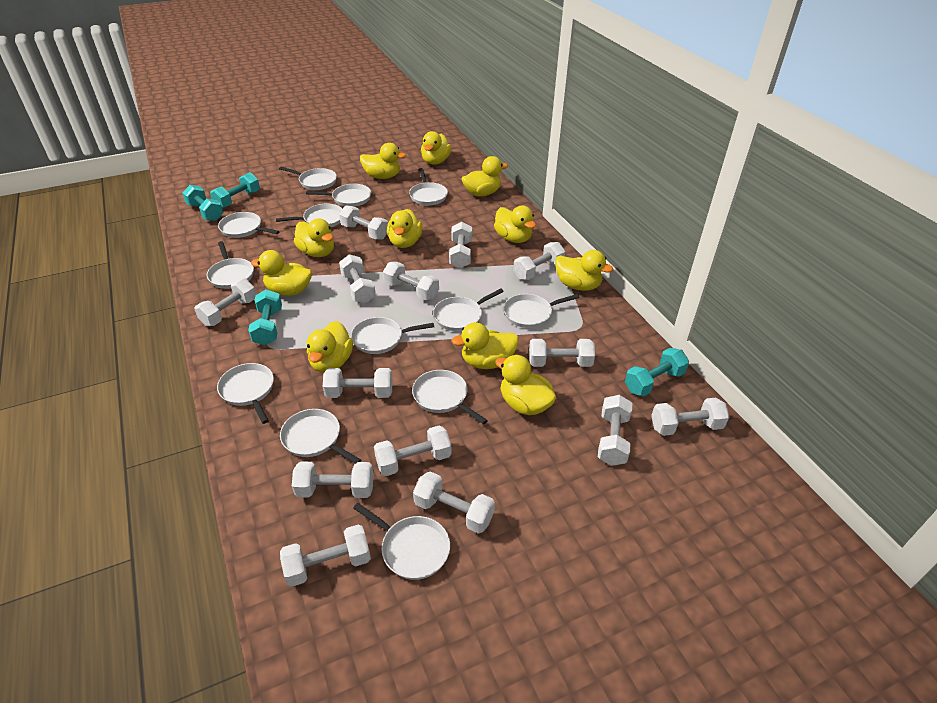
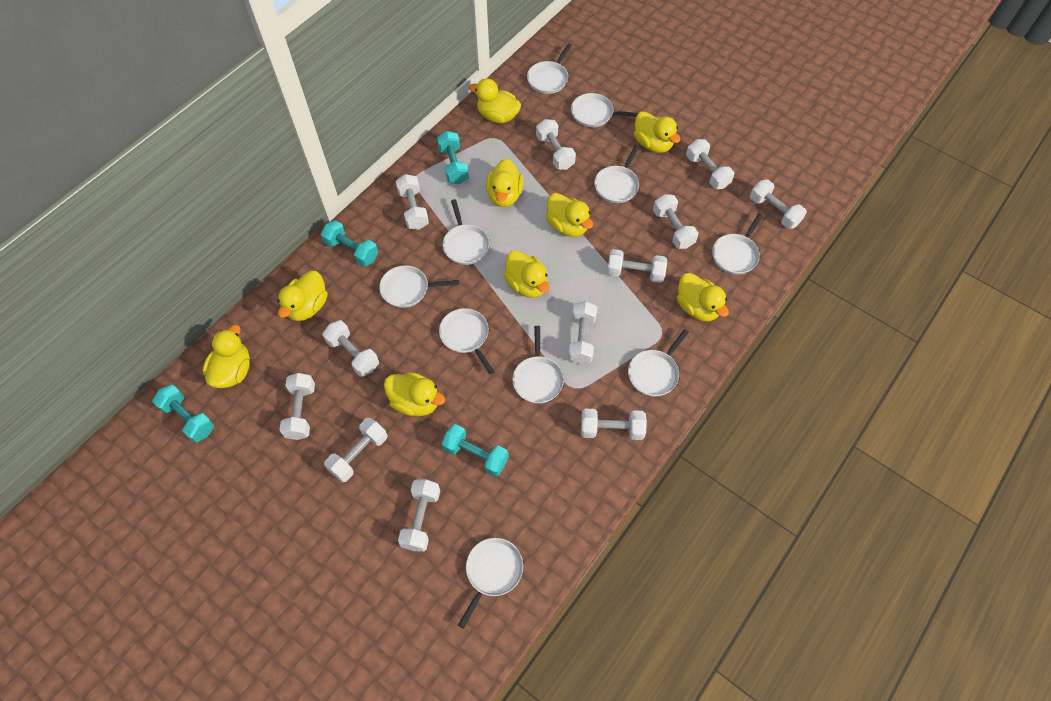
white dumbbell: 14 -> 12
white pan: 13 -> 10
yellow duck: 11 -> 9

